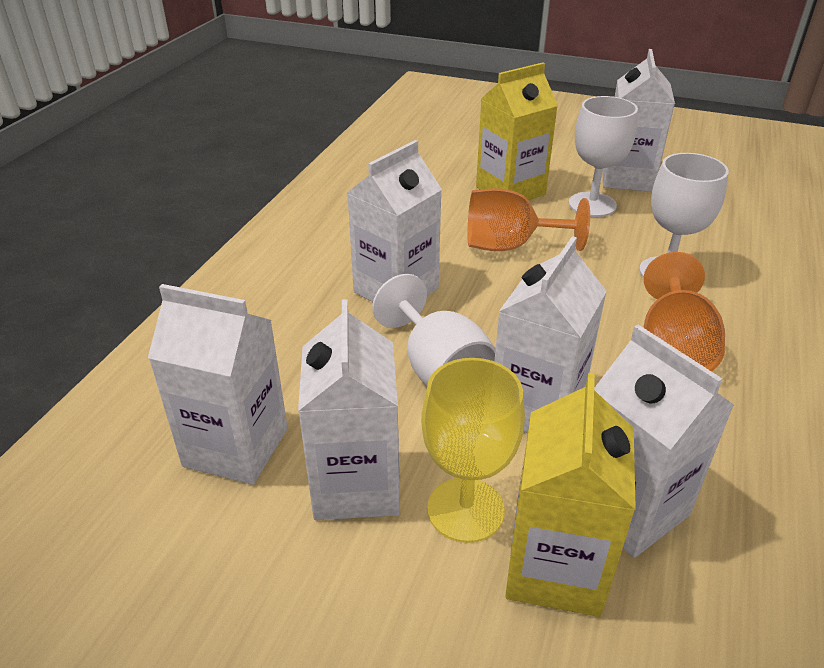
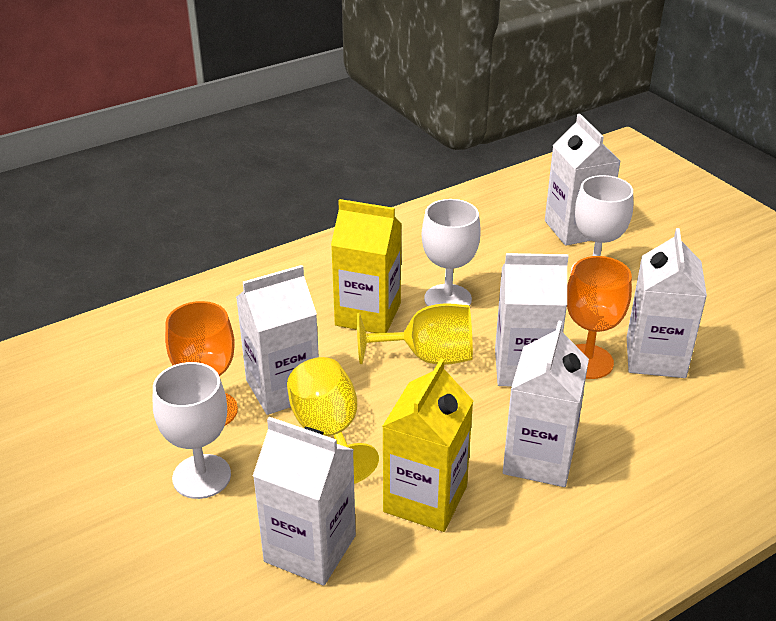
yellow goblet: 1 -> 2

